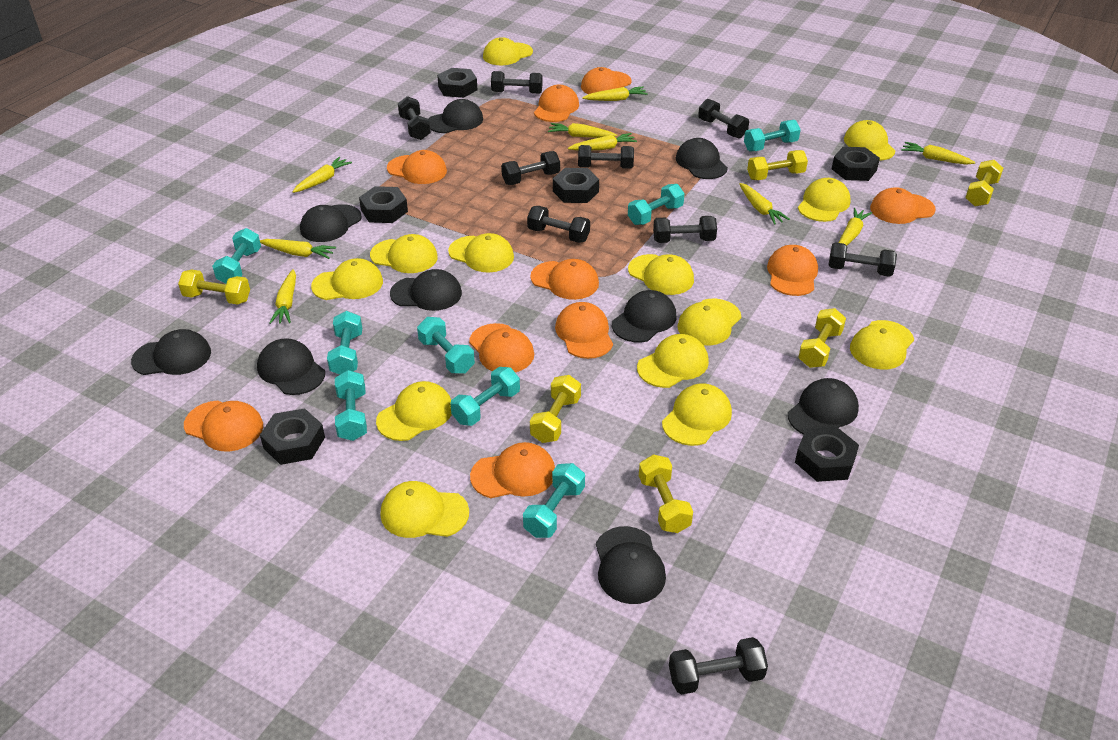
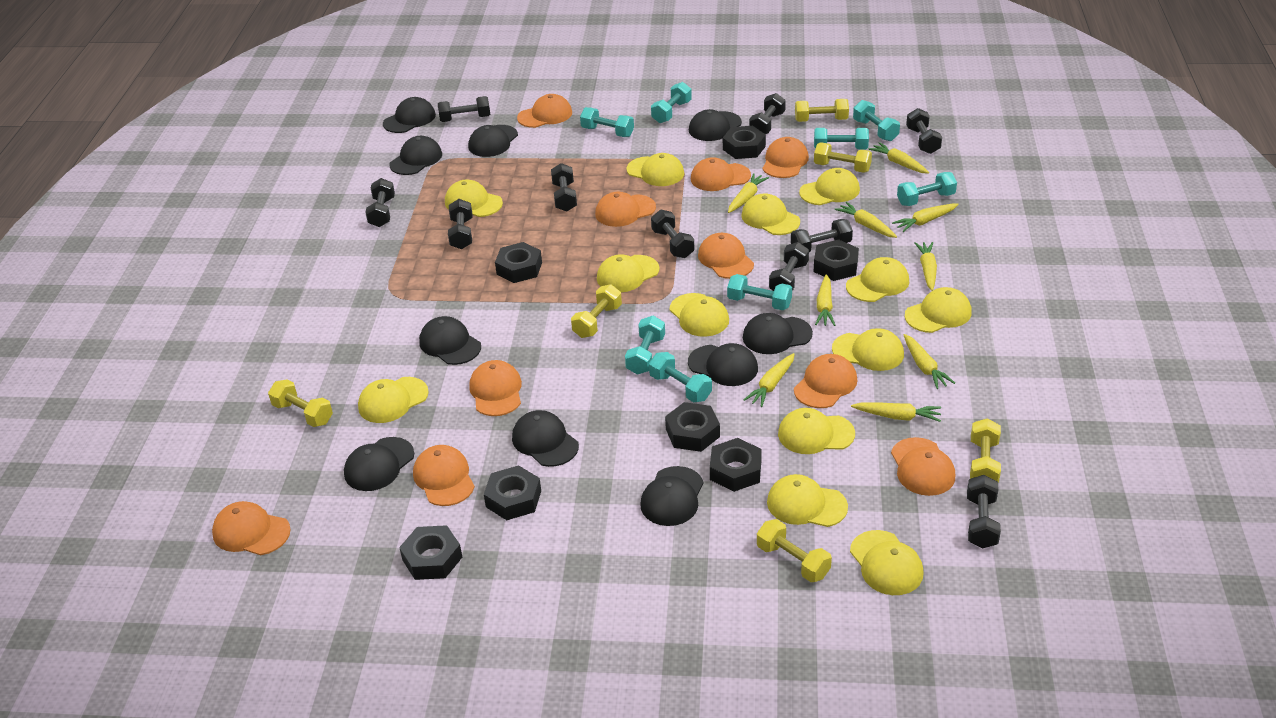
black cap: 9 -> 10
black dumbbell: 9 -> 10
black nut: 6 -> 7

